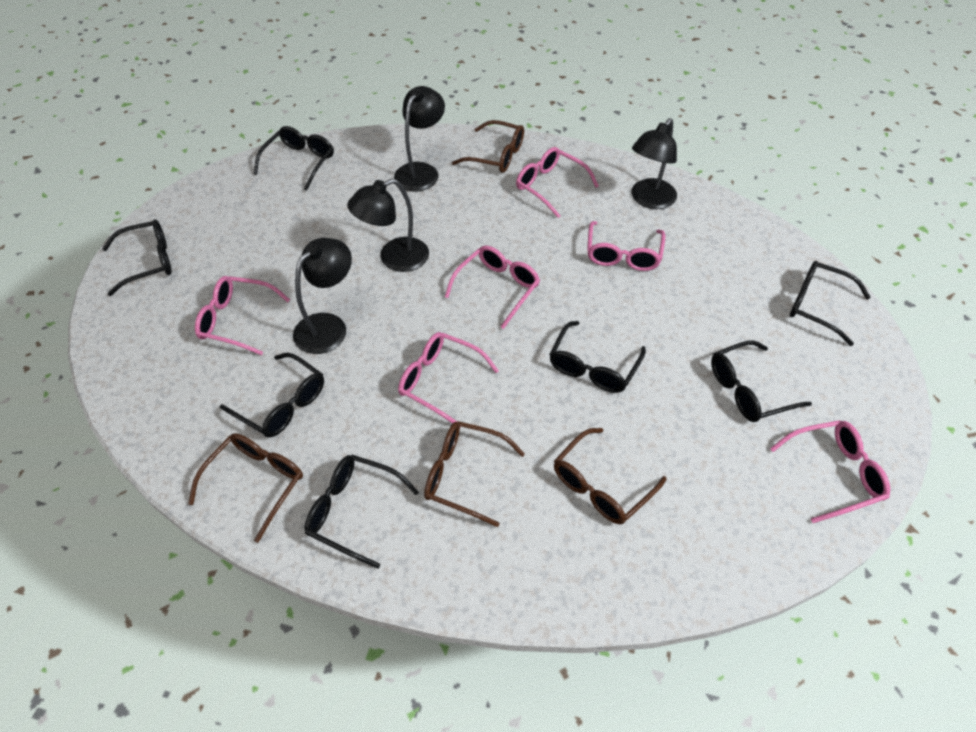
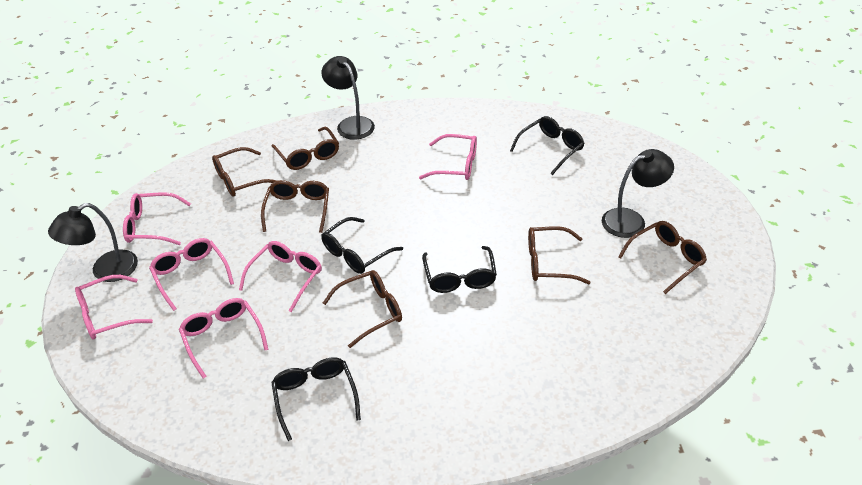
black glasses: 7 -> 4
black lamp: 4 -> 3
brown glasses: 4 -> 6

